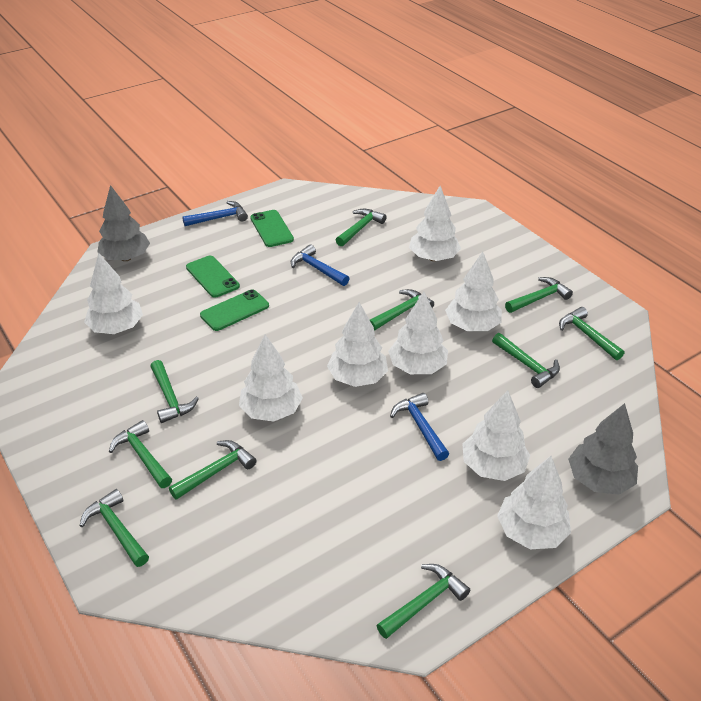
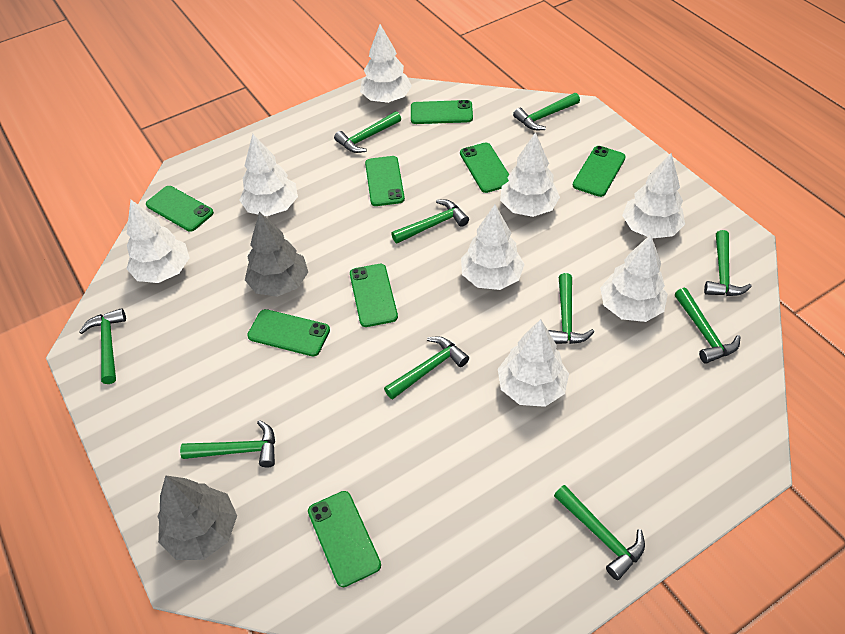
blue hammer: 3 -> 0
green phone: 3 -> 8

